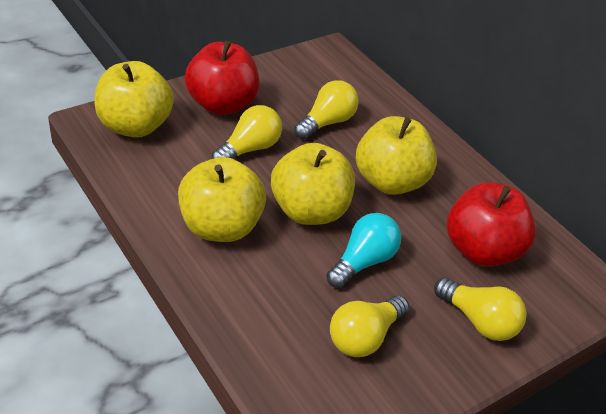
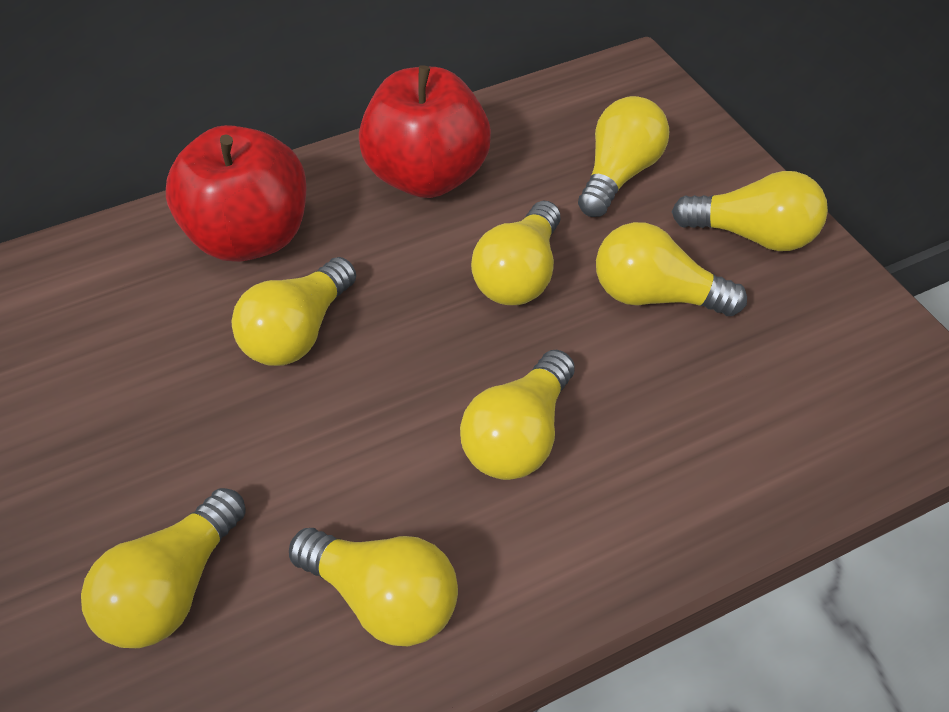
turquoise light bulb: 1 -> 0
yellow apple: 4 -> 0
yellow light bulb: 4 -> 8

